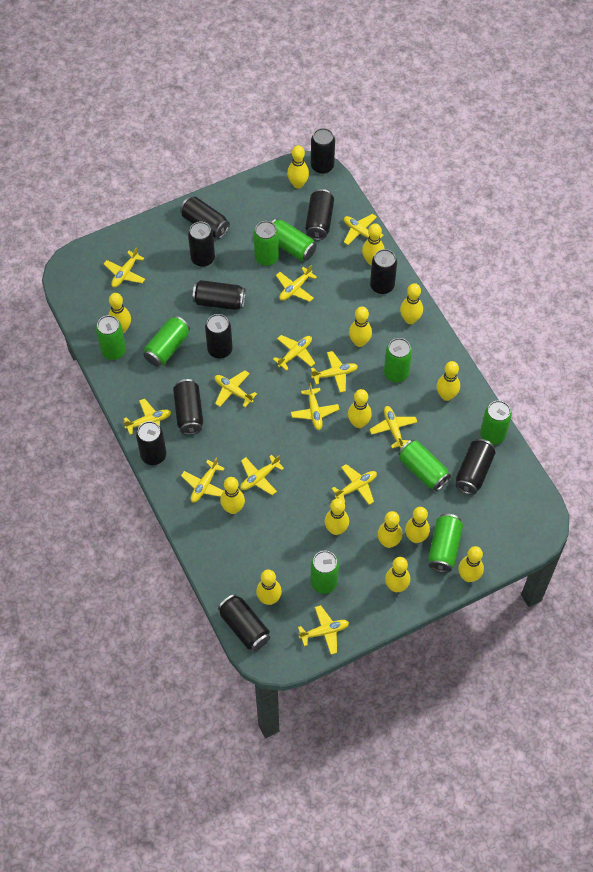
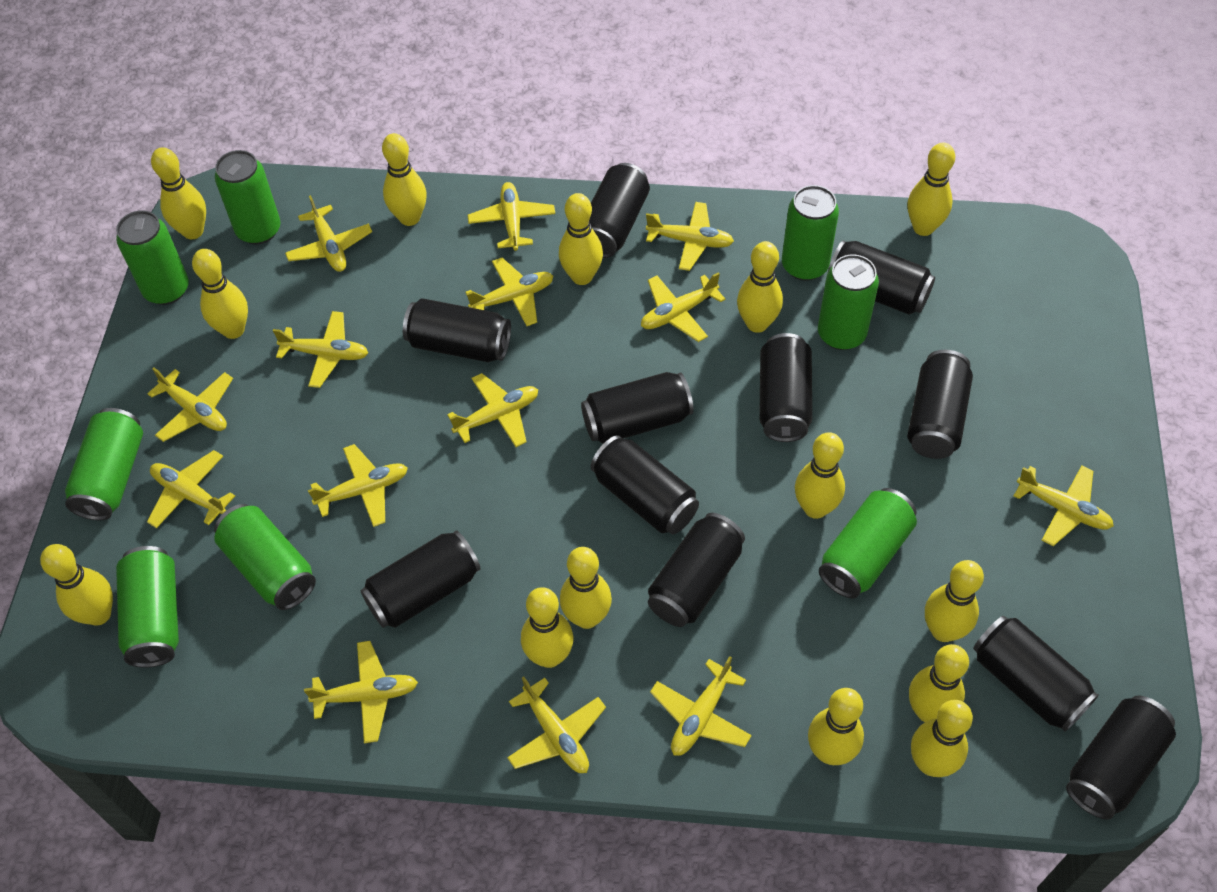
green can: 9 -> 8
yellow plane: 13 -> 14

